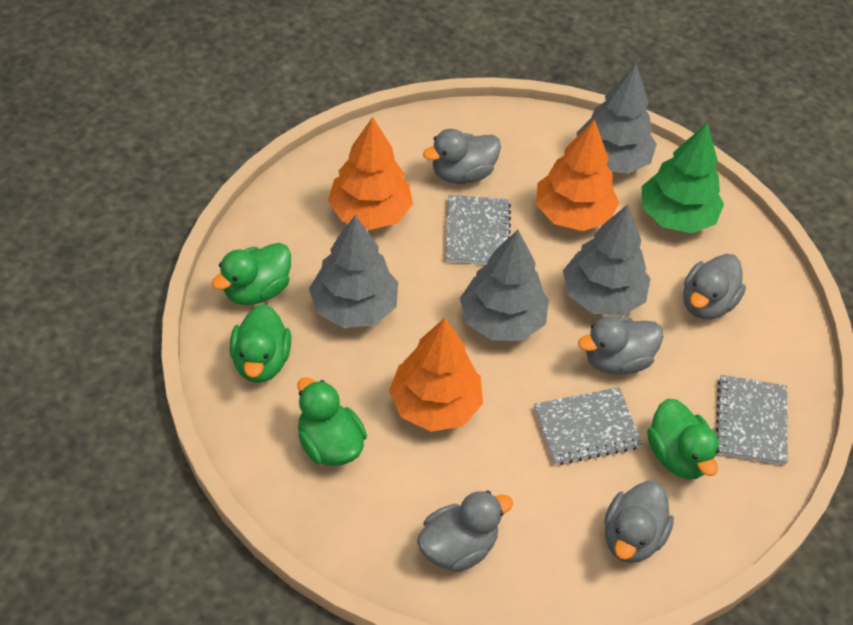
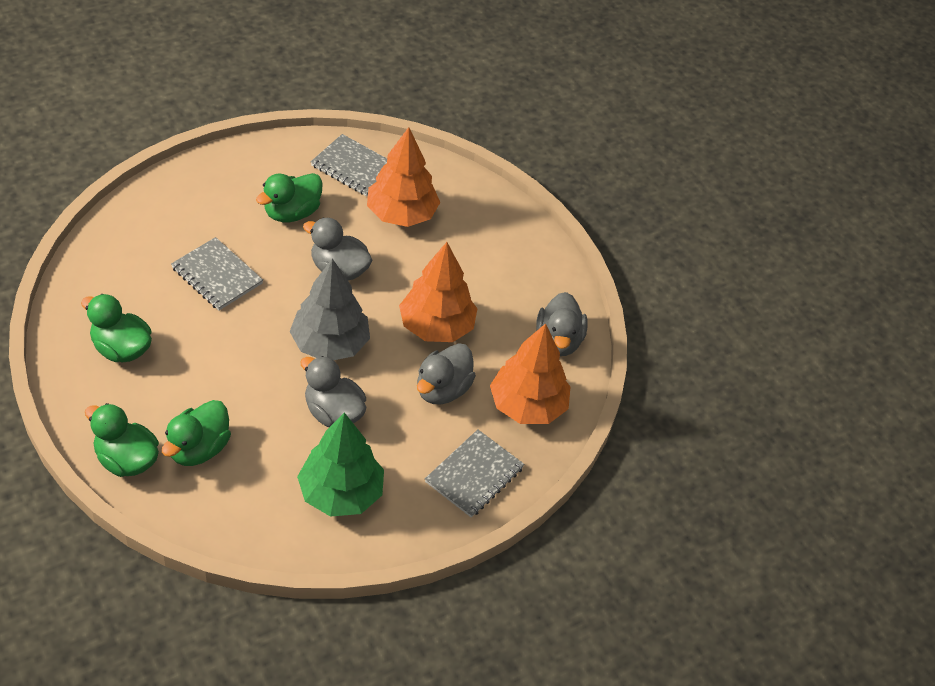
grey duck: 5 -> 4
grey tree: 4 -> 1

